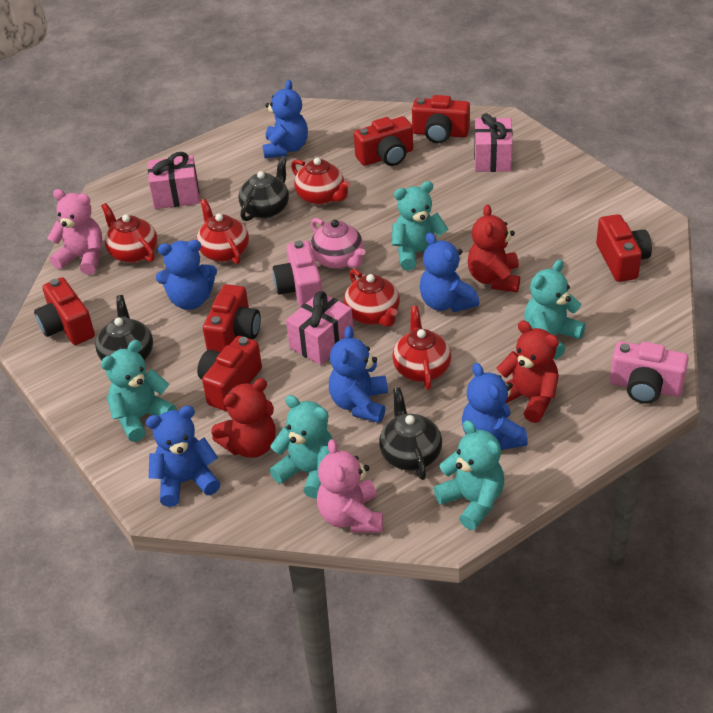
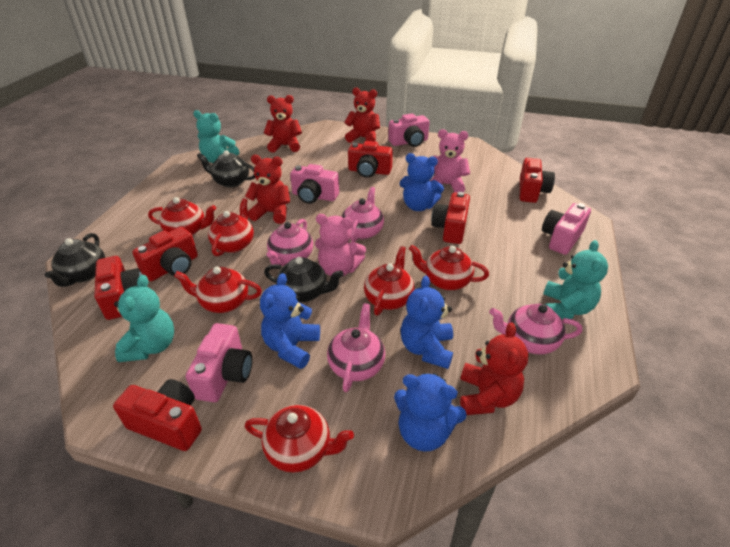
blue teddy bear: 6 -> 4
pink camera: 2 -> 4
pink gift: 3 -> 0
pink teapot: 1 -> 4
red teapot: 5 -> 6
red teddy bear: 3 -> 4
turquoise teddy bear: 5 -> 3

